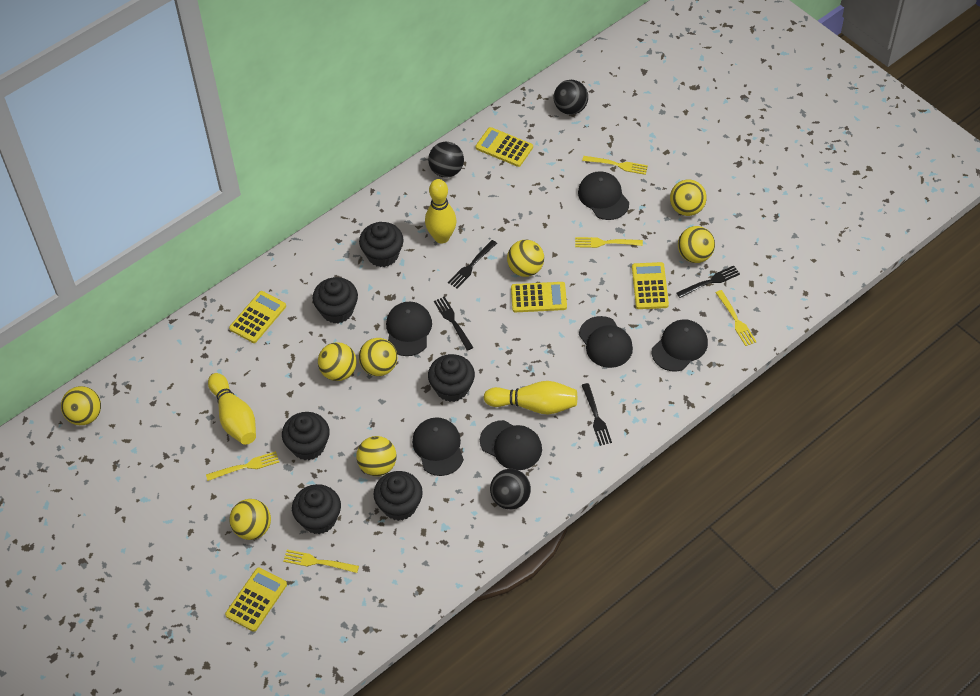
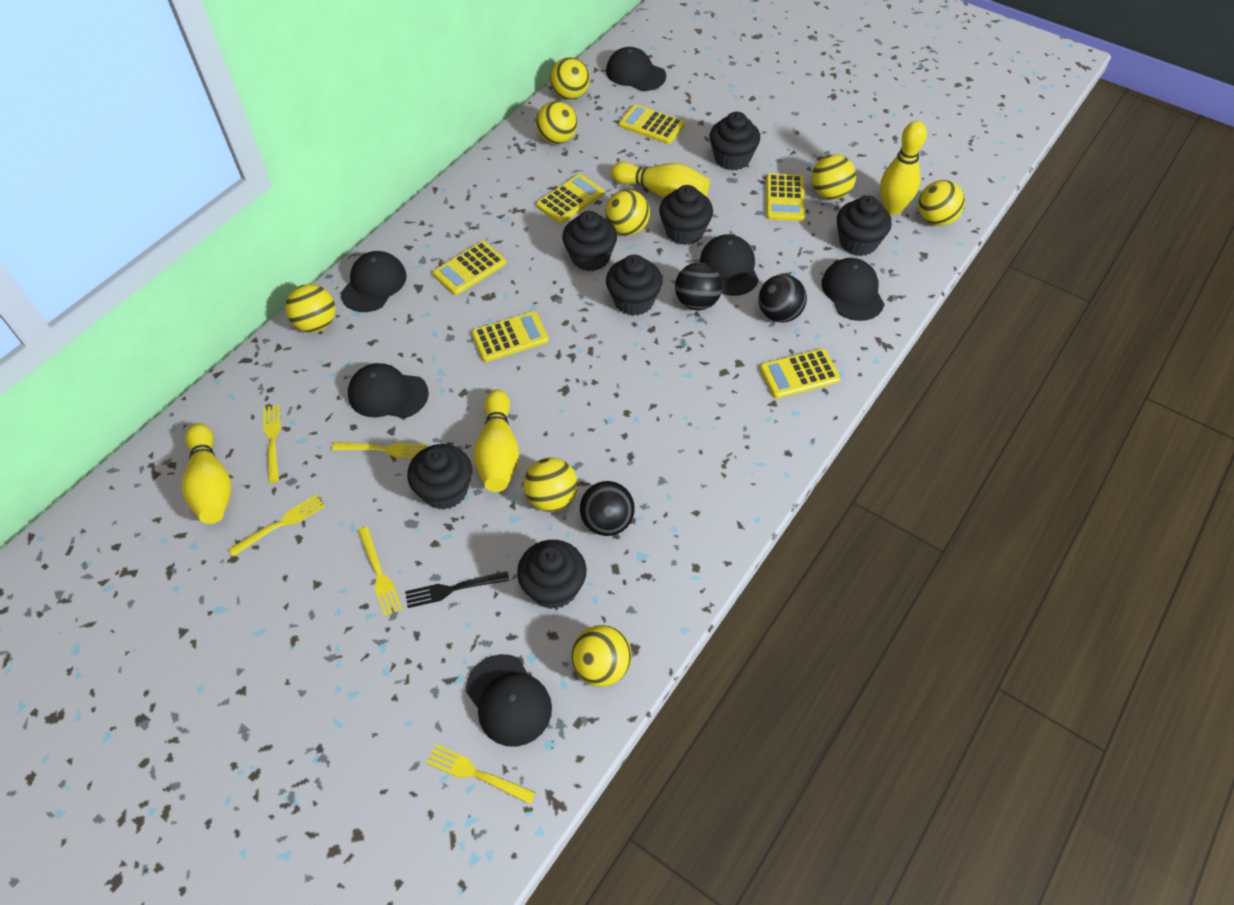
black cupcake: 6 -> 7
black fork: 4 -> 1
yellow bowling pin: 3 -> 4
yellow calculator: 5 -> 6

